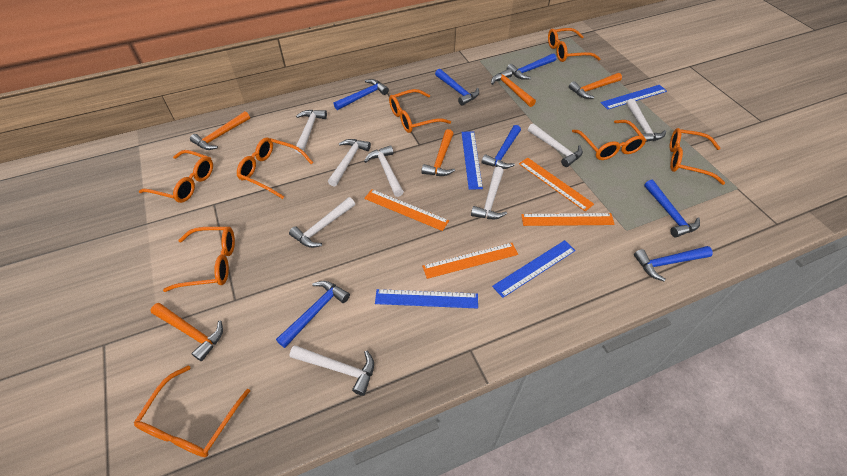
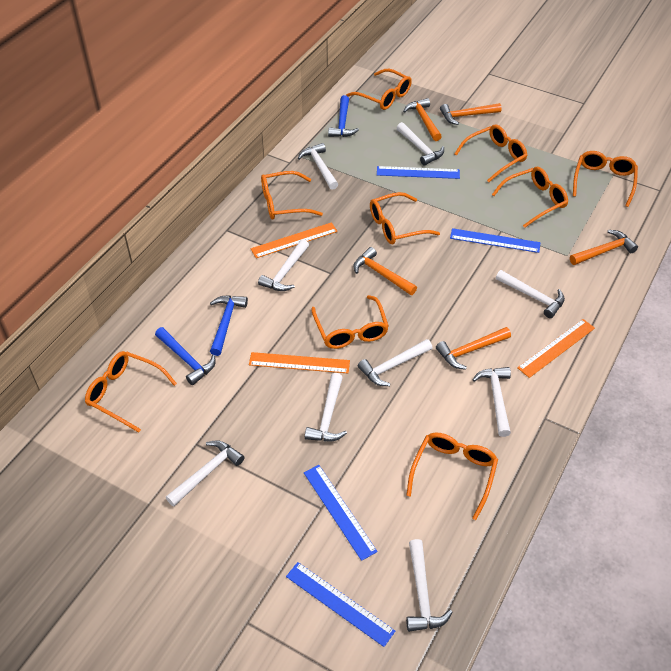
blue hammer: 7 -> 3
orange glasses: 8 -> 9
orange ruler: 4 -> 3
white hammer: 8 -> 9

